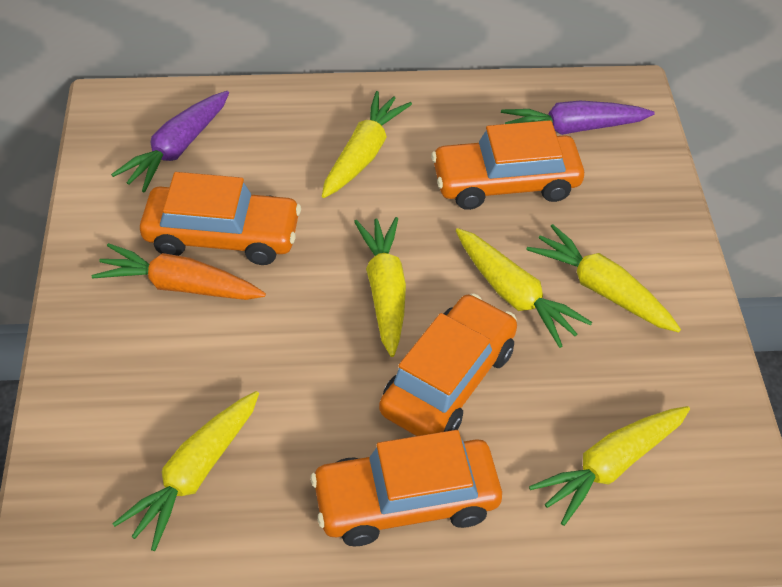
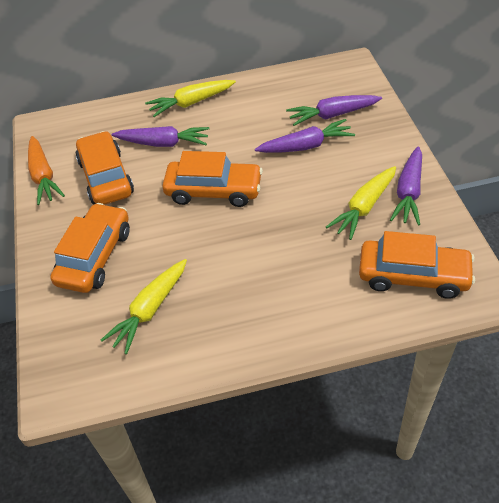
purple carrot: 2 -> 4
yellow carrot: 6 -> 3

